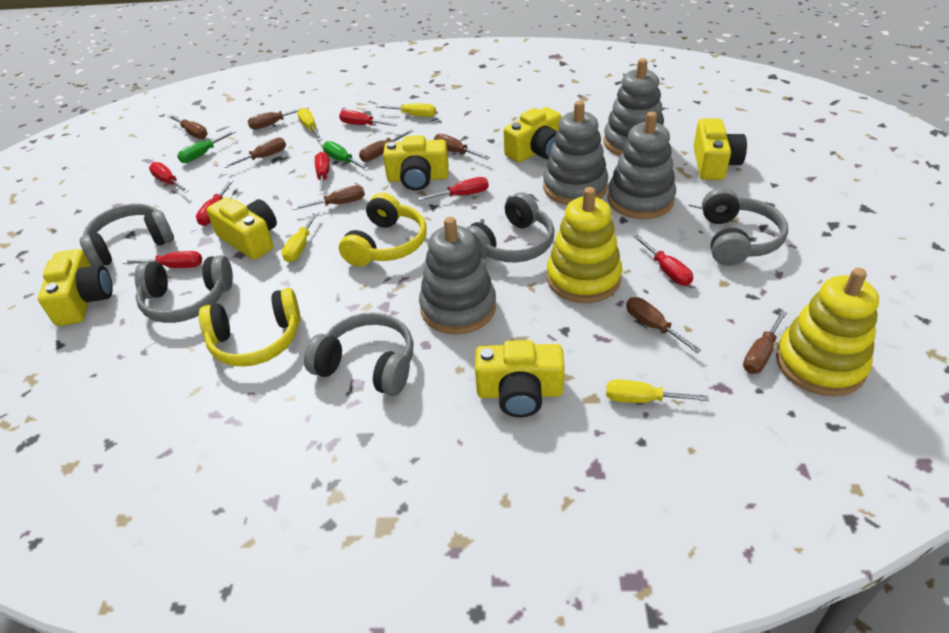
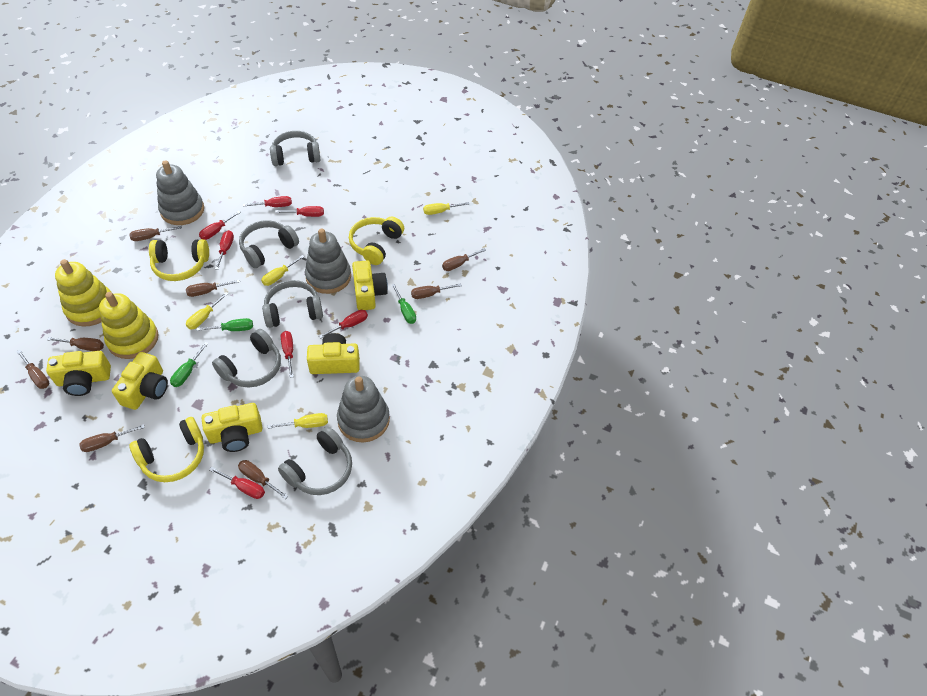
green screwdriver: 2 -> 3
grey stacking toy: 4 -> 3
yellow camera: 6 -> 5
yellow headphones: 2 -> 3

